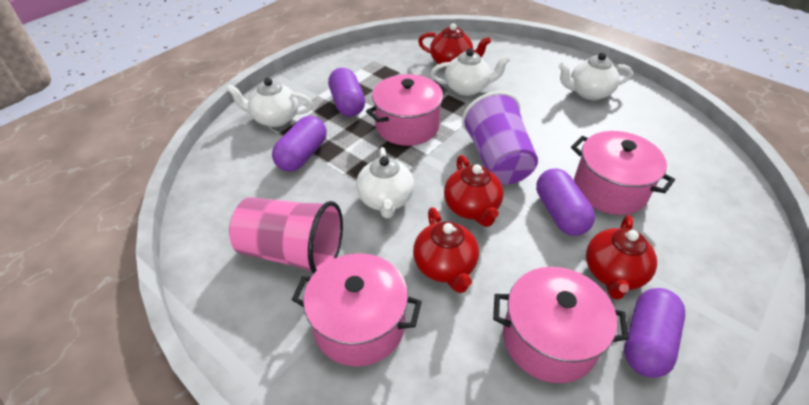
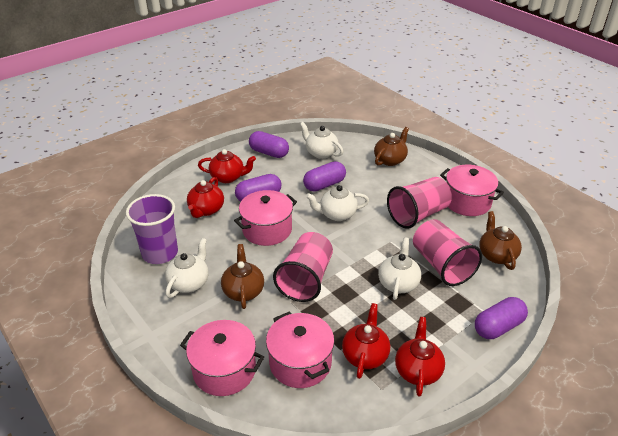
brown teapot: 0 -> 3
pink cup: 1 -> 3

